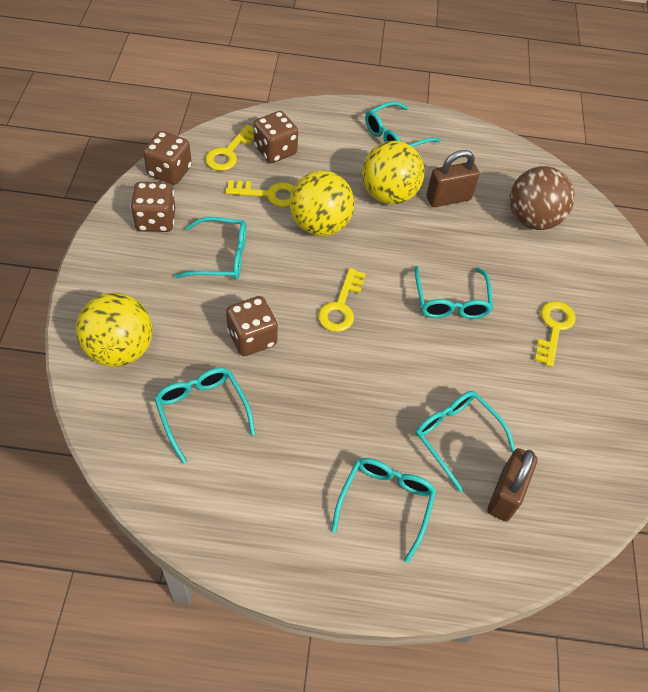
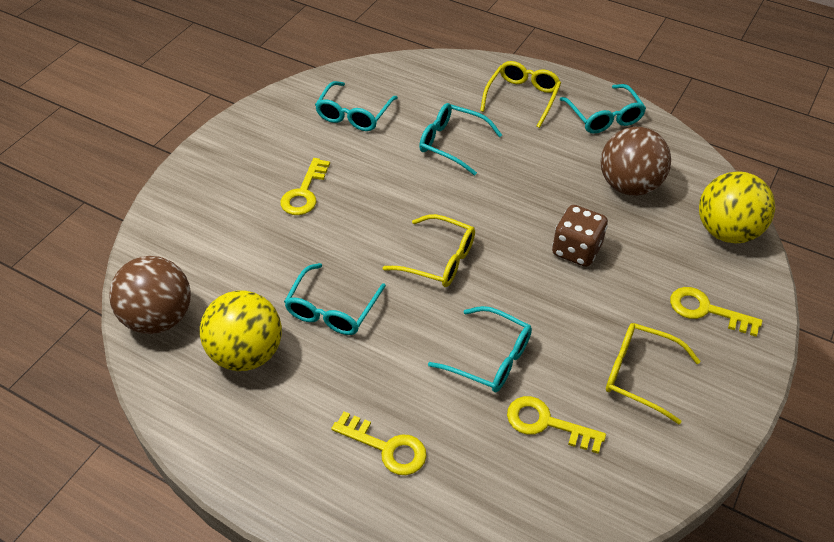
brown ball: 1 -> 2
brown dice: 4 -> 1
brown padlock: 2 -> 0
turquoise glasses: 6 -> 5
yellow ball: 3 -> 2
yellow glasses: 0 -> 3

